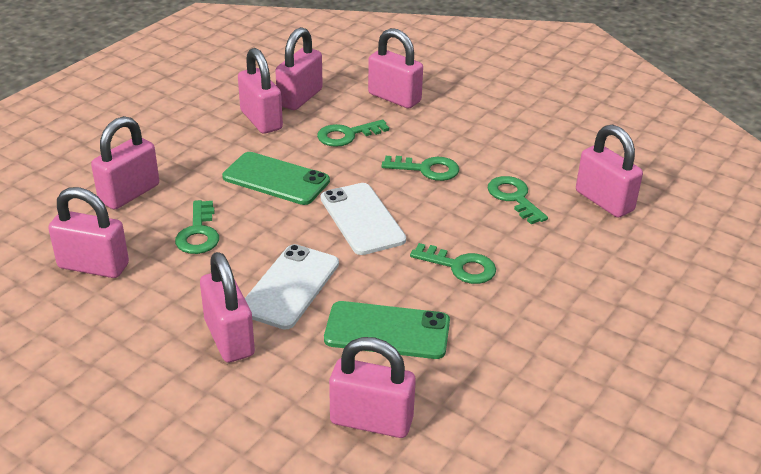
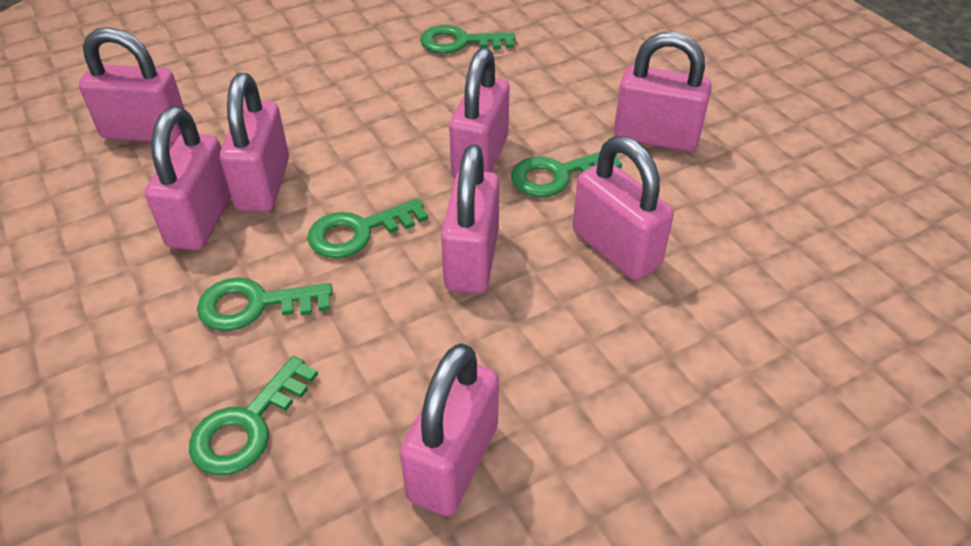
green phone: 2 -> 0
white phone: 2 -> 0

